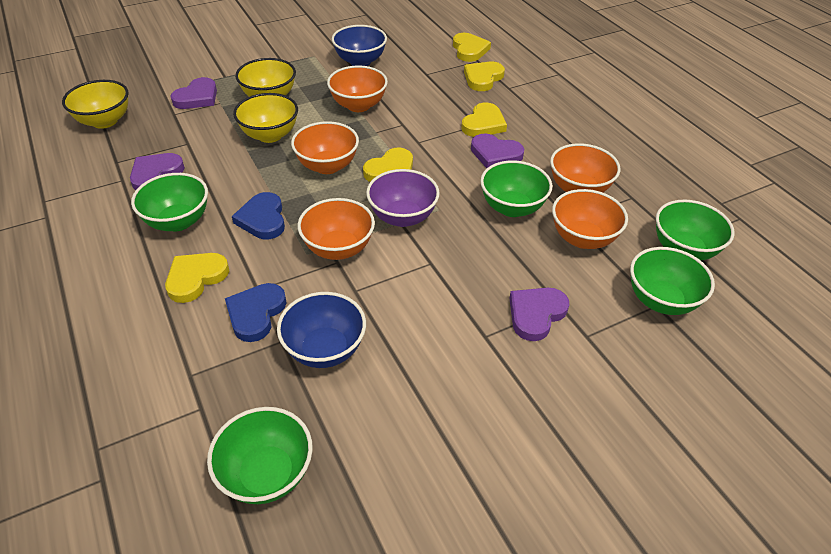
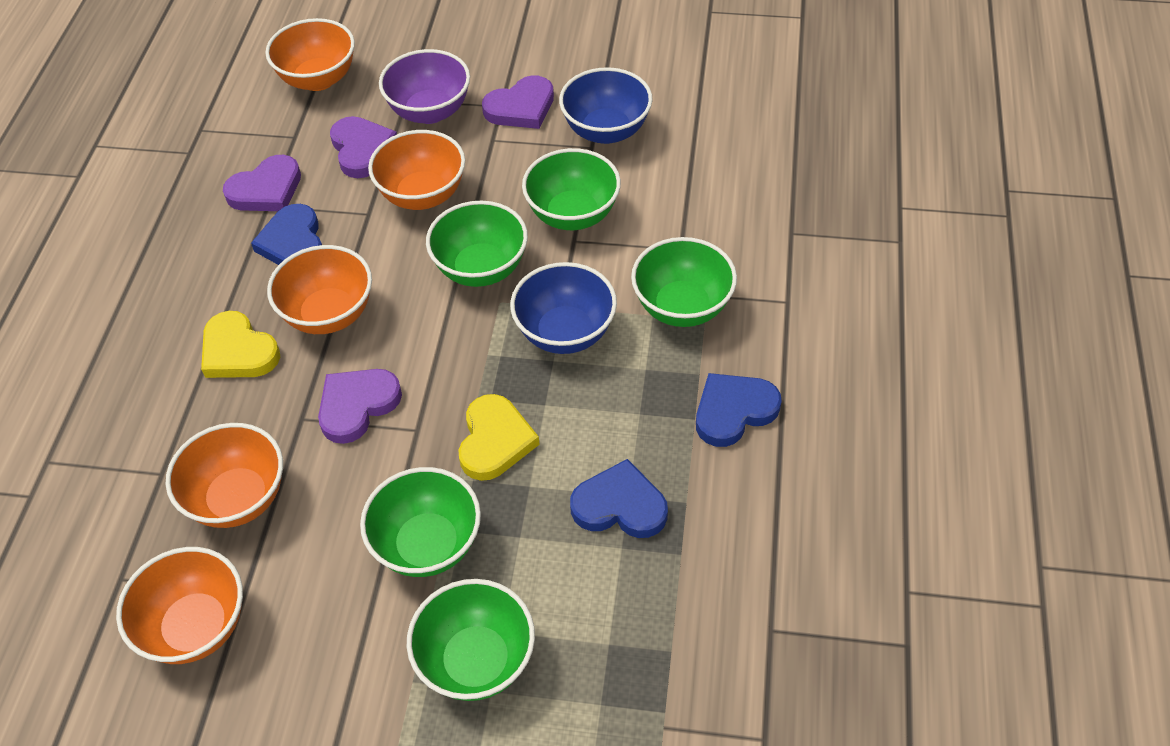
blue heart: 2 -> 3
yellow bowl: 3 -> 0
yellow heart: 5 -> 2

